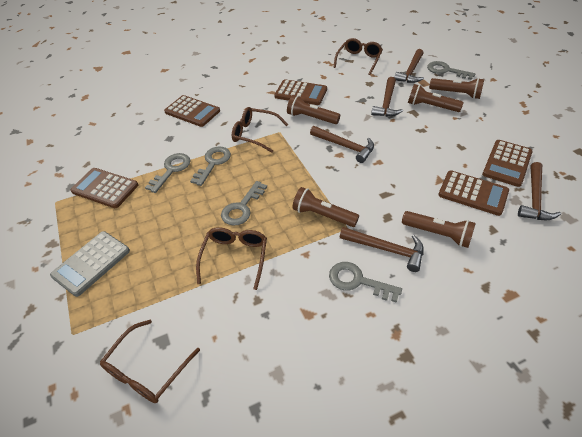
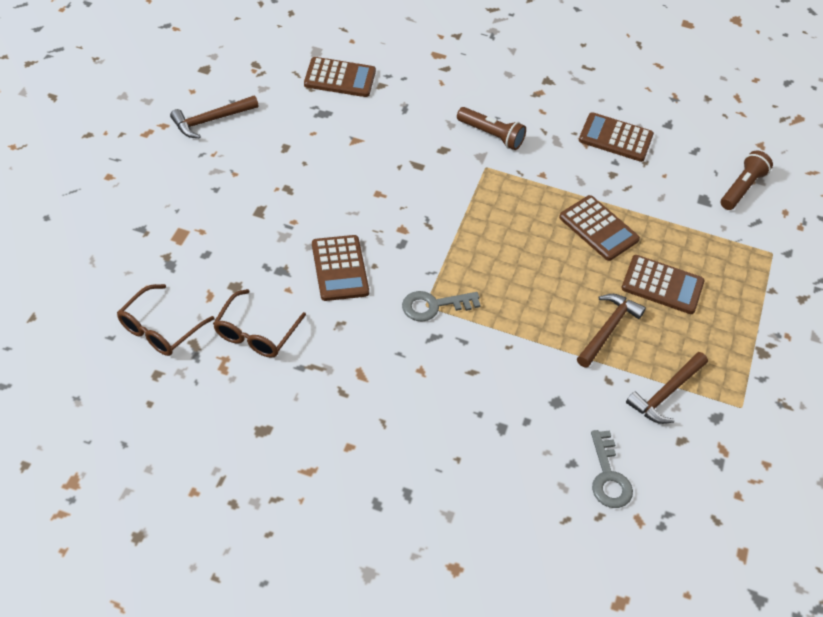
brown flashlight: 5 -> 2
brown glasses: 4 -> 2
brown hammer: 5 -> 3
grey calculator: 1 -> 0
grey key: 5 -> 2

